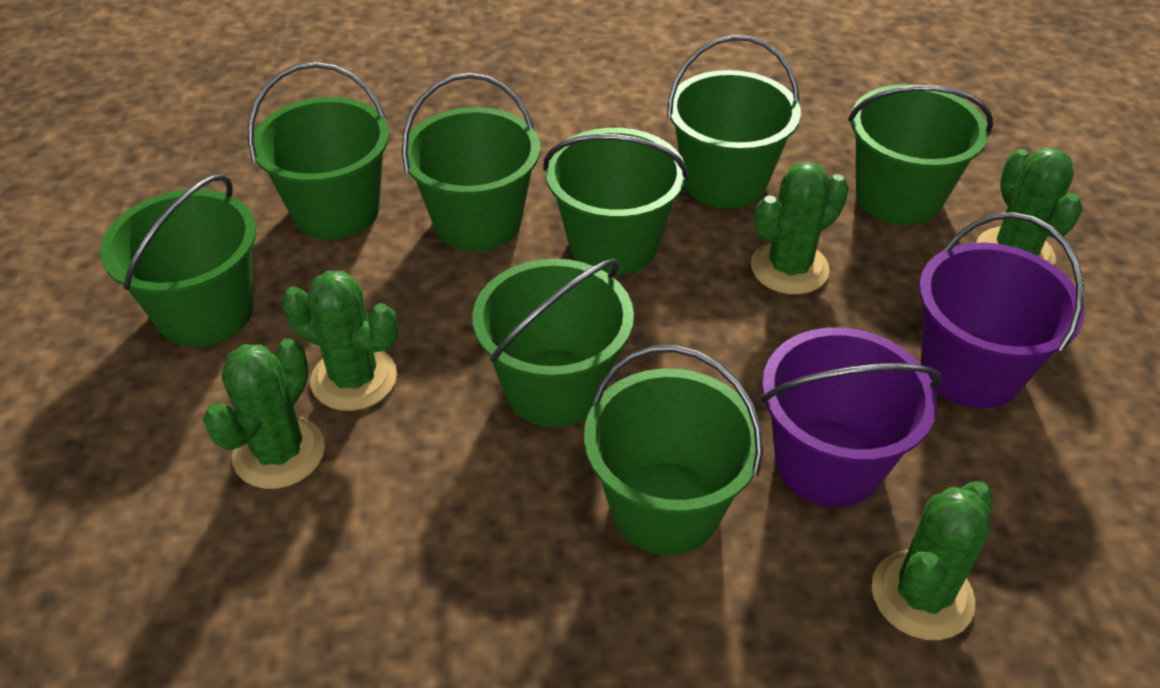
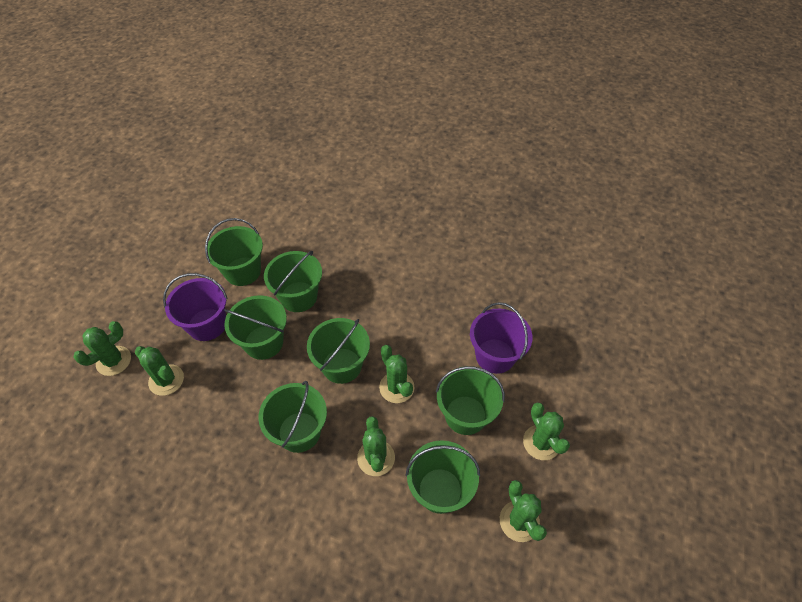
green bucket: 8 -> 7
green cactus: 5 -> 6

